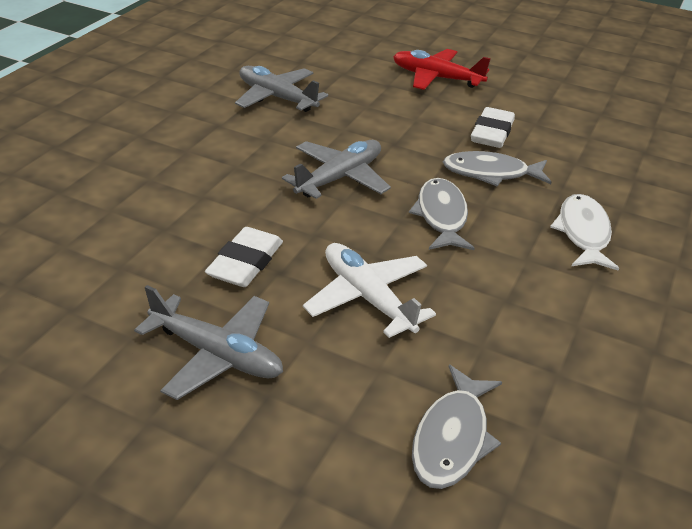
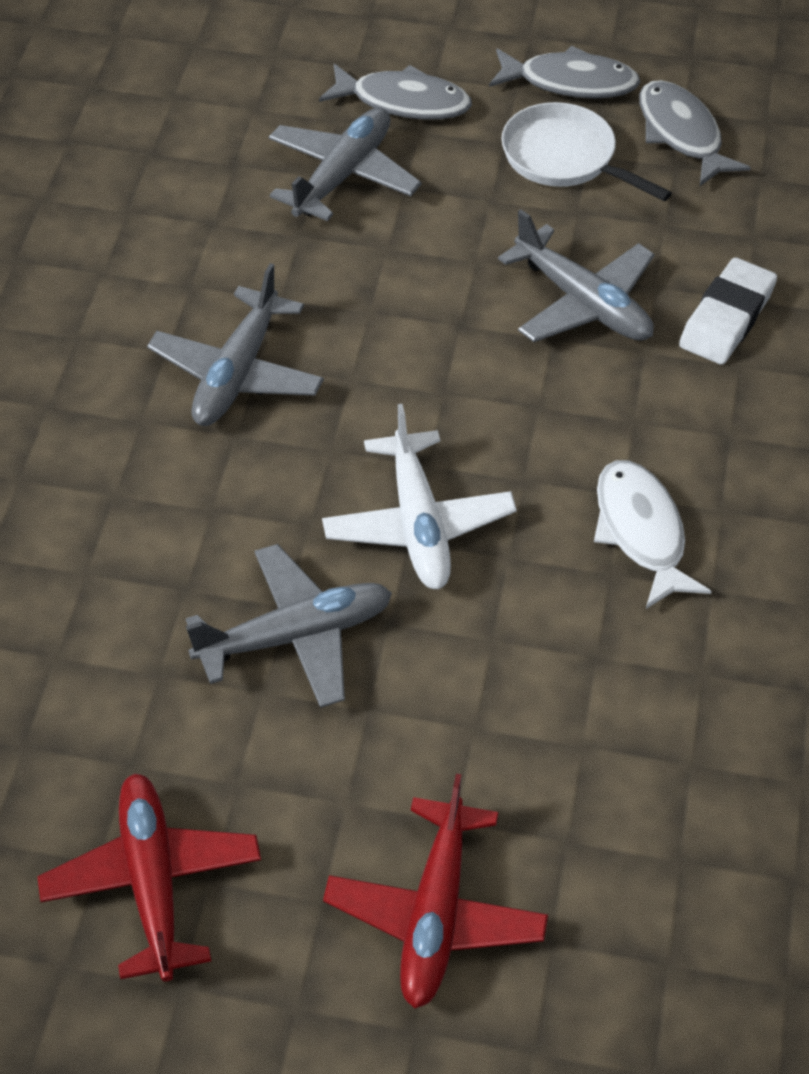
grey plane: 3 -> 4
red plane: 1 -> 2
white eraser: 2 -> 1
white pan: 0 -> 1

